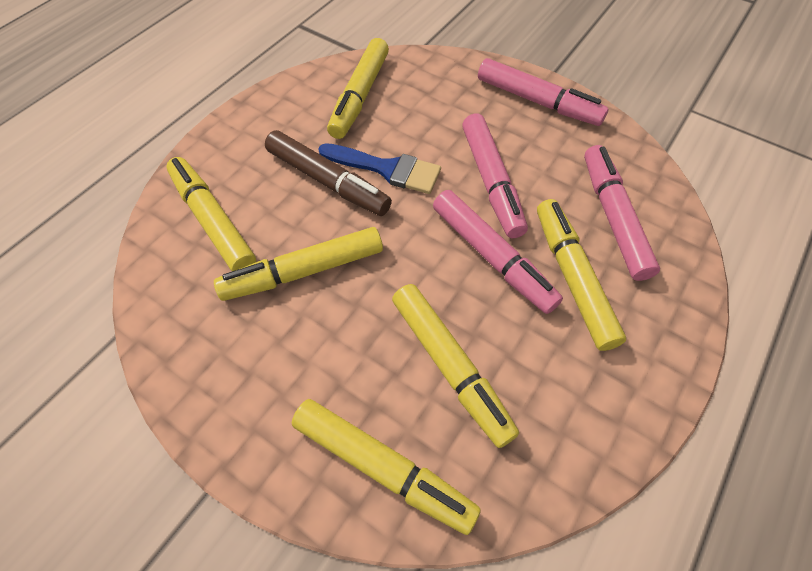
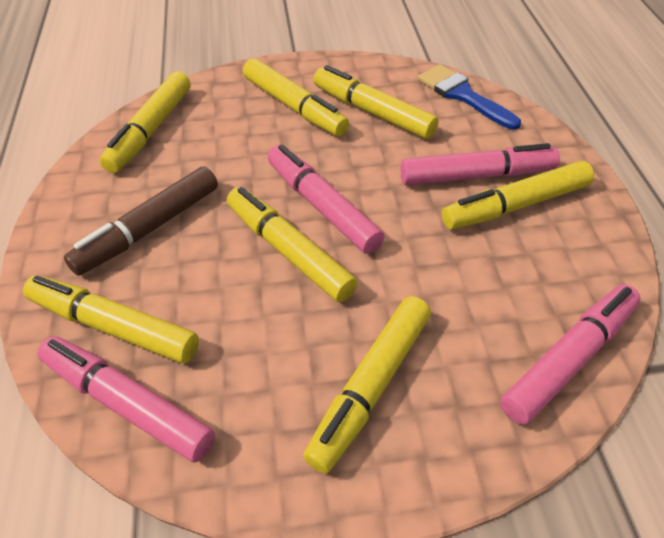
yellow marker: 6 -> 7

